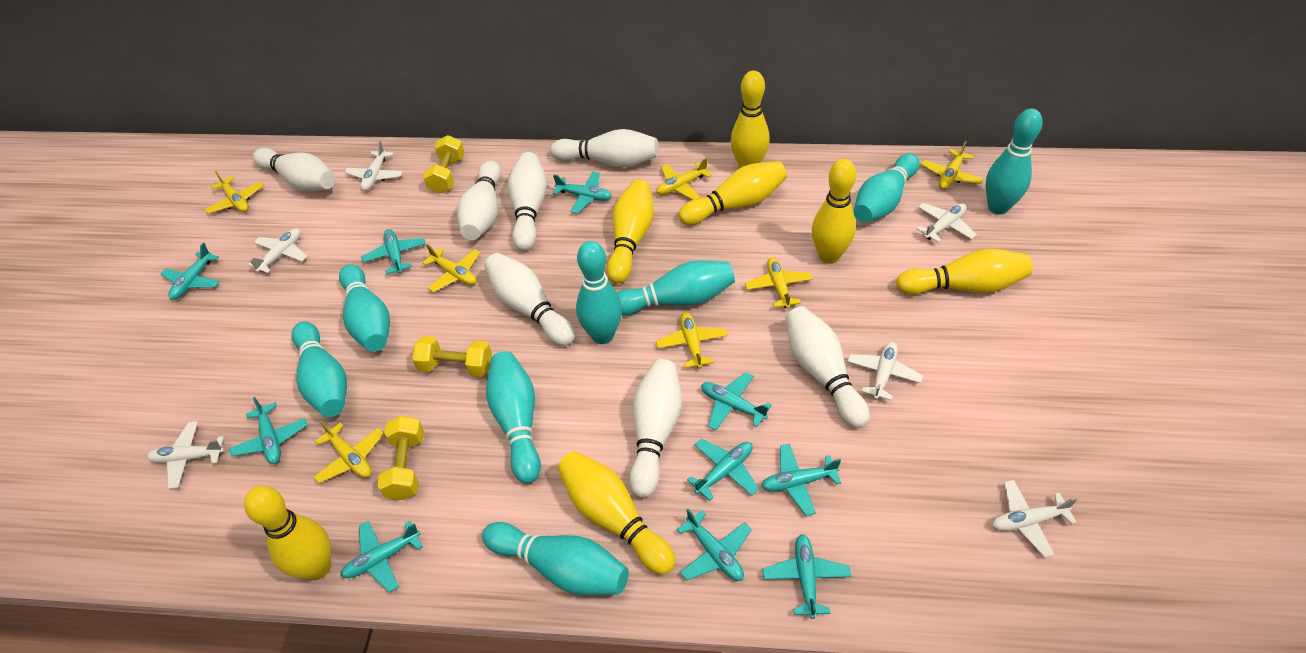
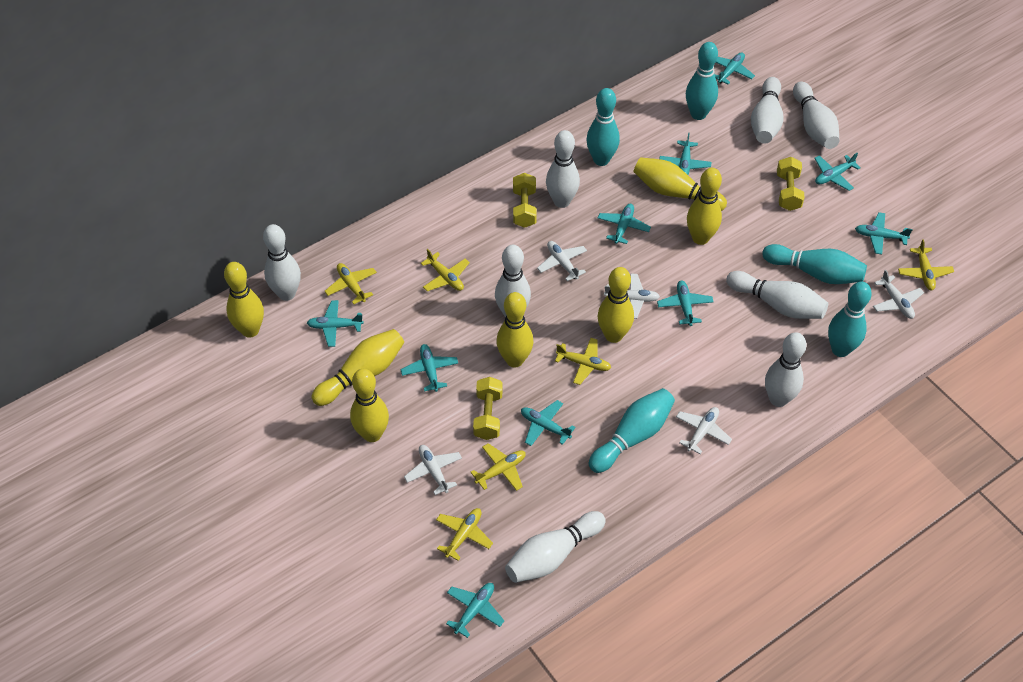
turquoise bowling pin: 8 -> 5
white bowling pin: 7 -> 8
white plane: 6 -> 5
yellow plane: 7 -> 6

